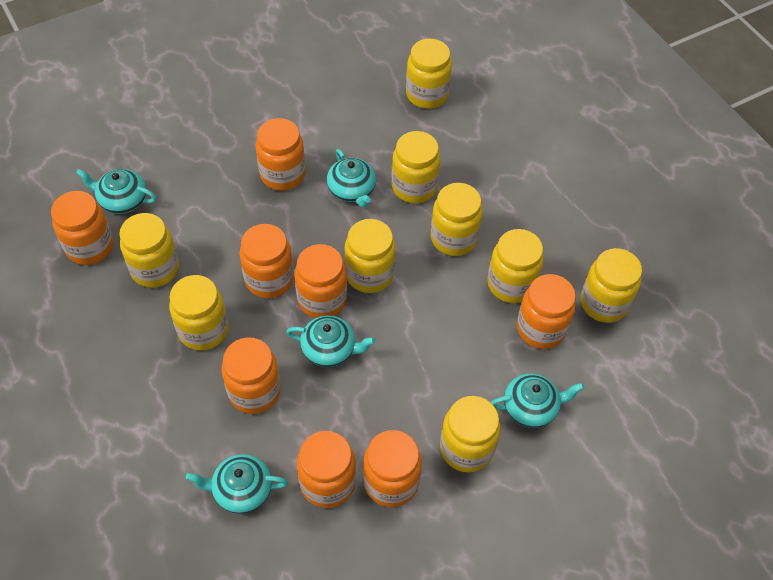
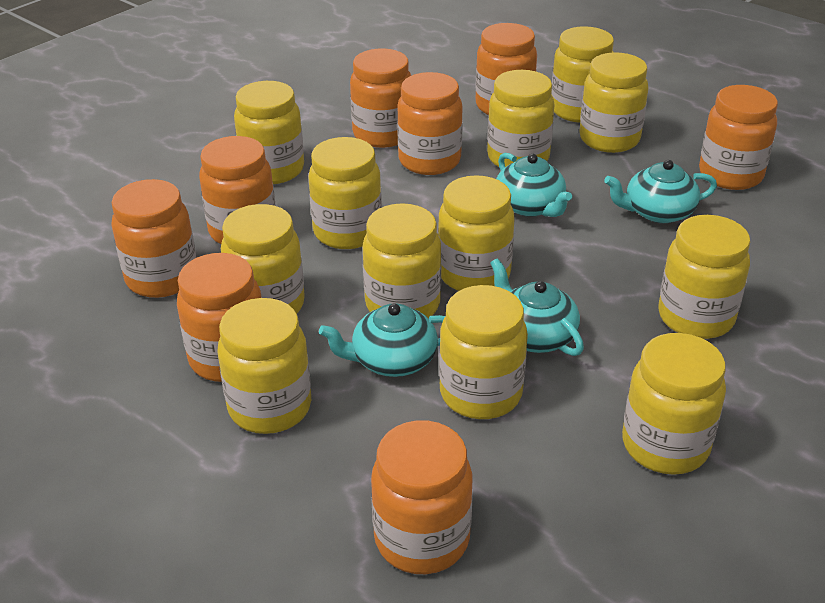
turquoise teapot: 5 -> 4
yellow jar: 9 -> 12

